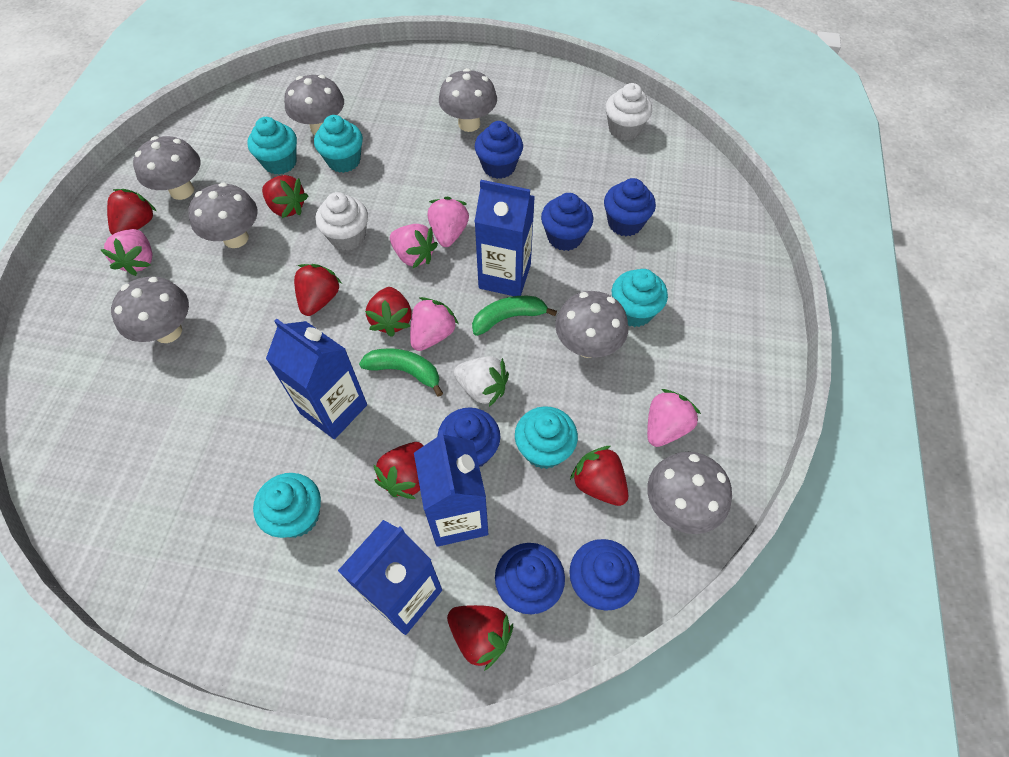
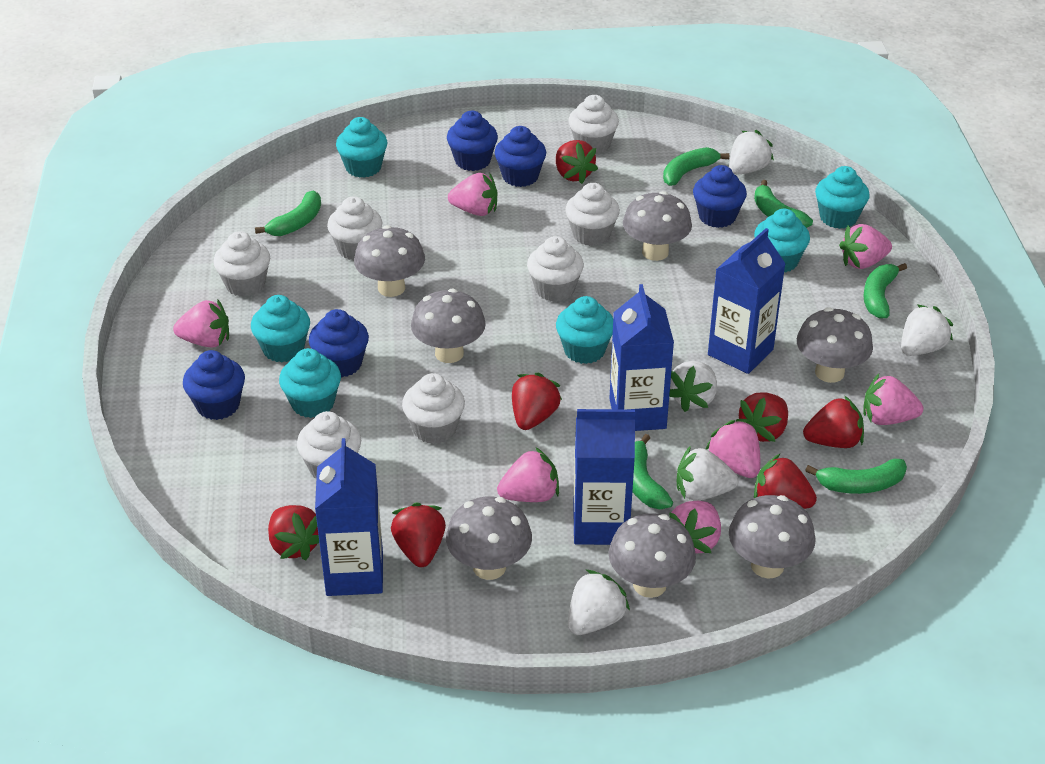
blue cupcake: 6 -> 5
green banana: 2 -> 6
pink strawberry: 5 -> 7
turquoise cupcake: 5 -> 6
white cupcake: 2 -> 7
white strawberry: 1 -> 5

